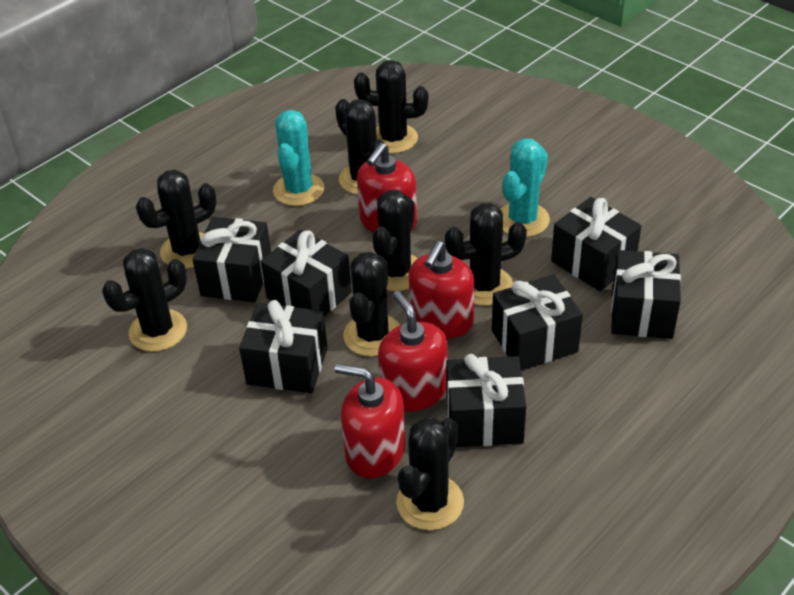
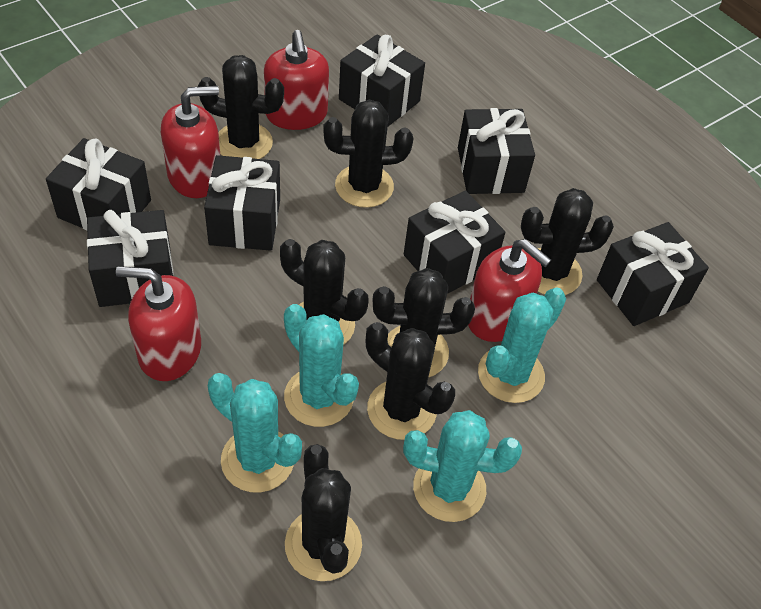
black cactus: 8 -> 7
turquoise cactus: 2 -> 4

